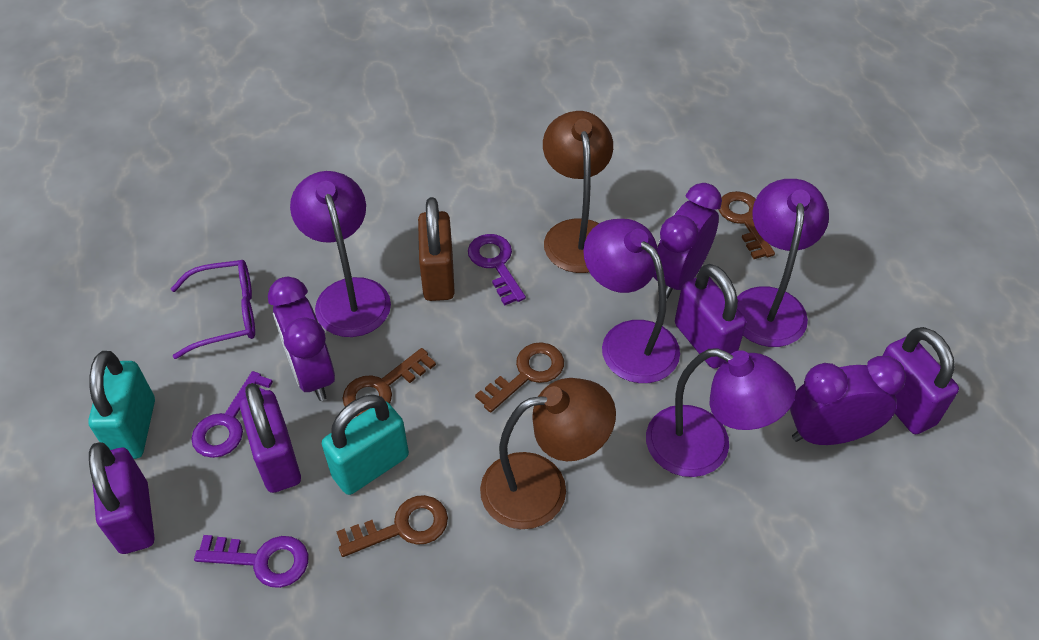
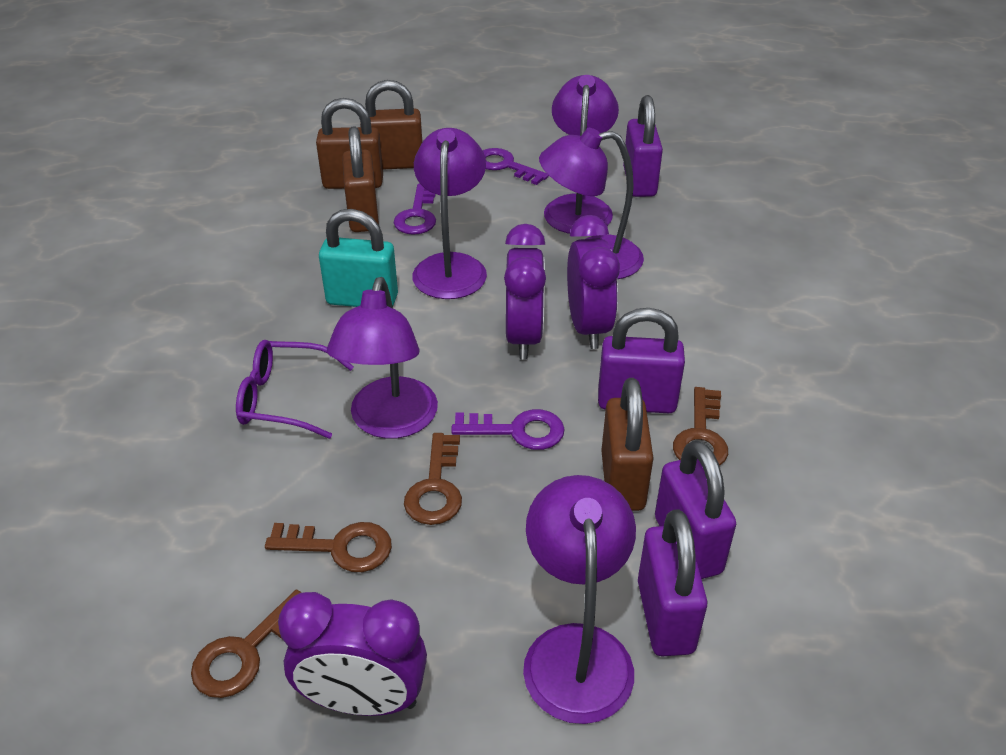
brown lamp: 2 -> 0
brown padlock: 1 -> 4
purple lamp: 4 -> 5
turquoise padlock: 2 -> 1

